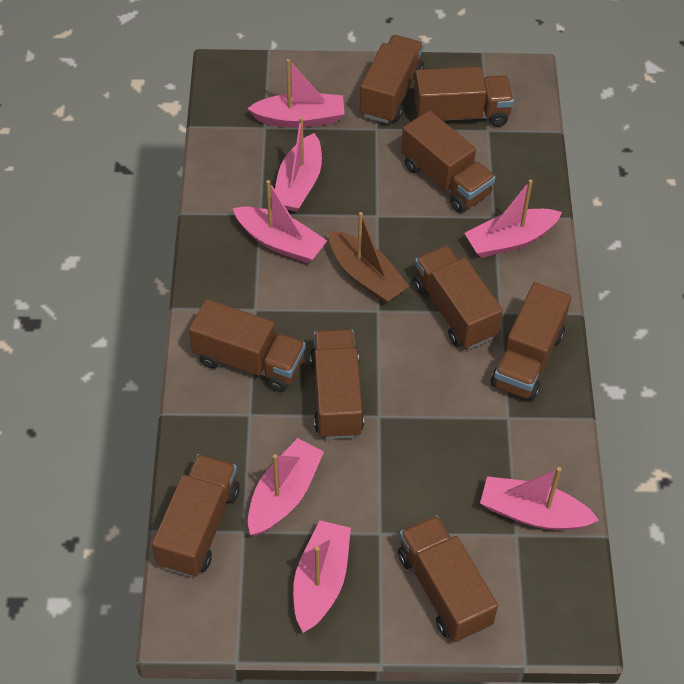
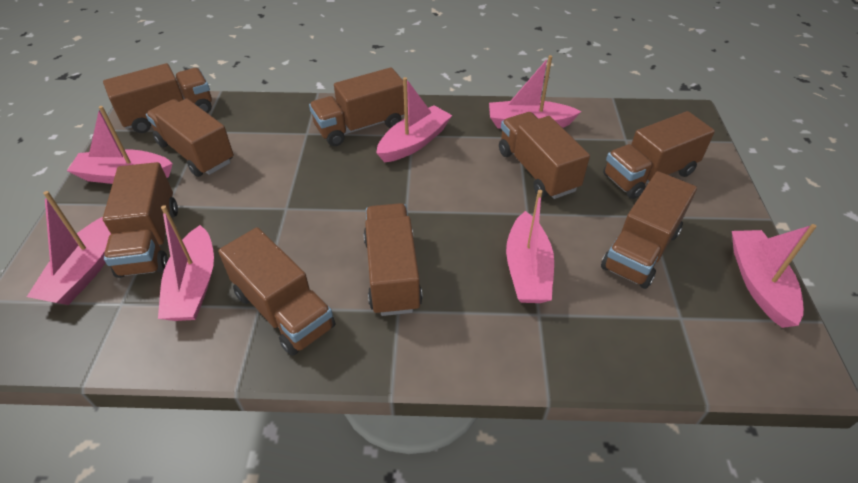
brown boat: 1 -> 0

